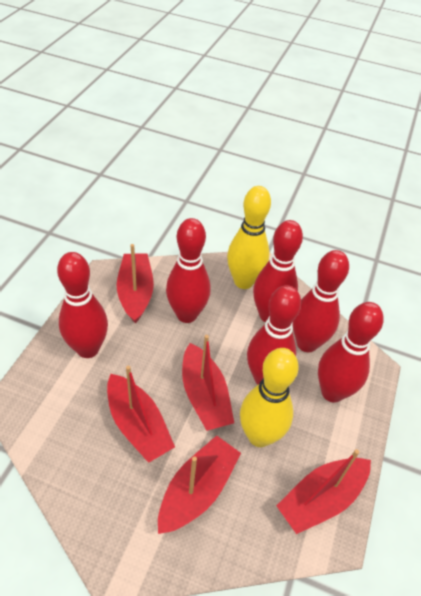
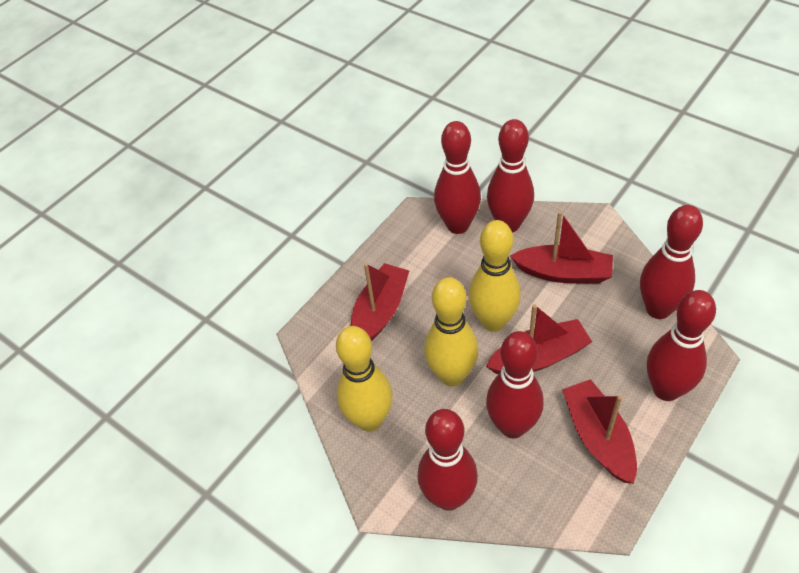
red boat: 5 -> 4
yellow bowling pin: 2 -> 3

